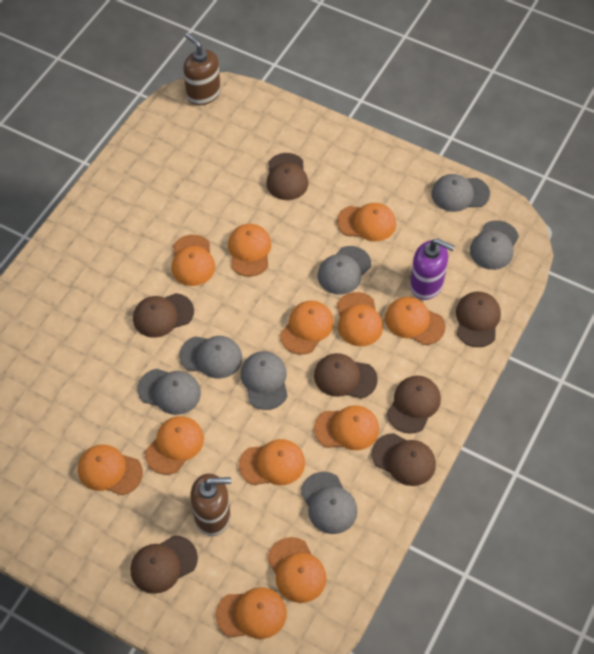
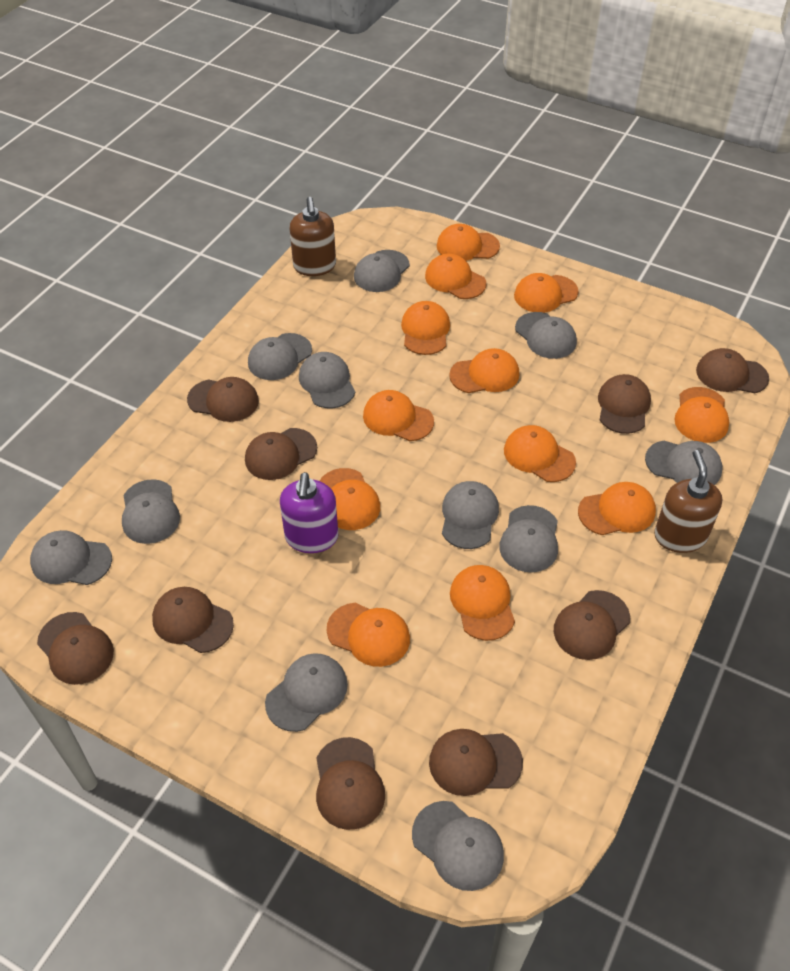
brown cap: 7 -> 9
grey cap: 7 -> 11

